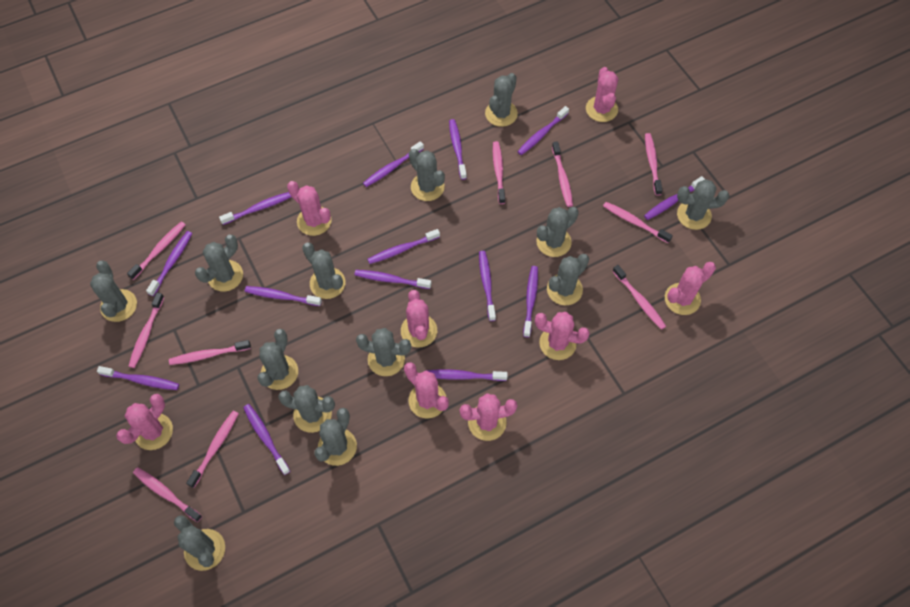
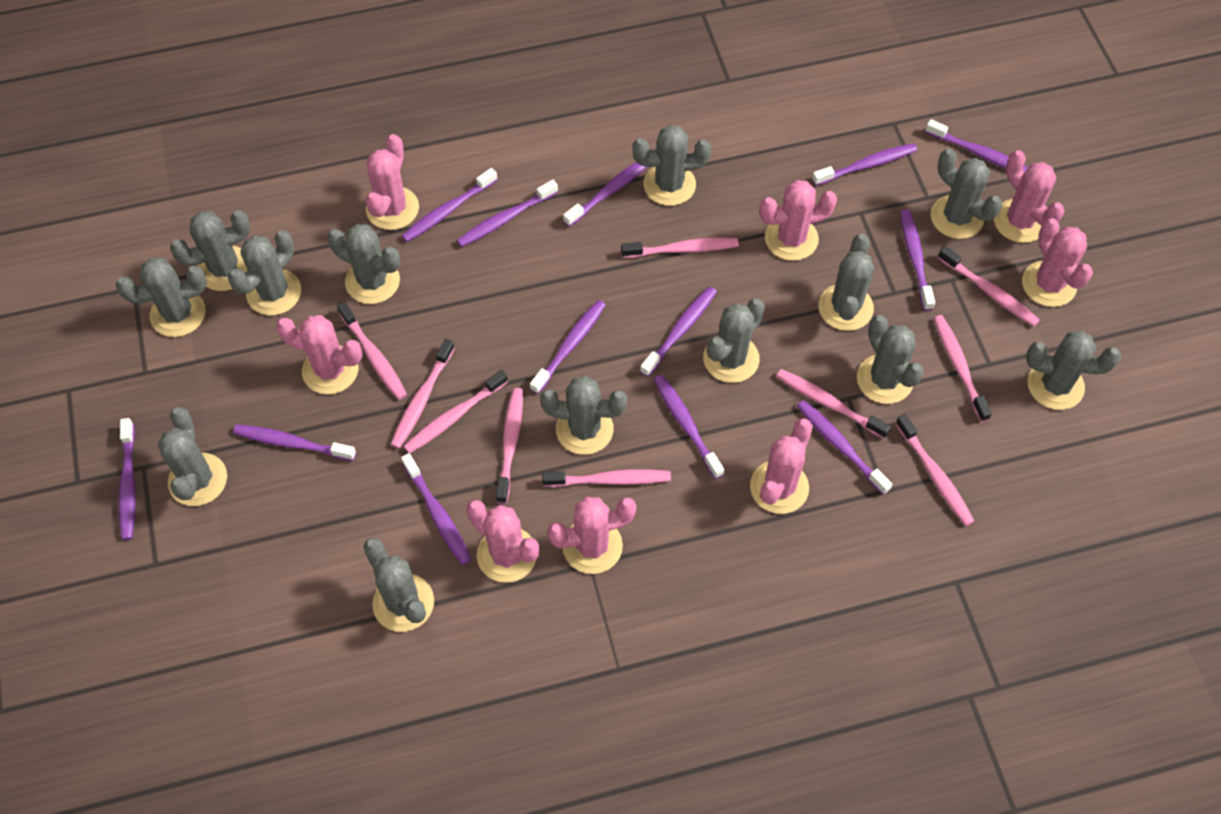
purple toothbrush: 14 -> 13

